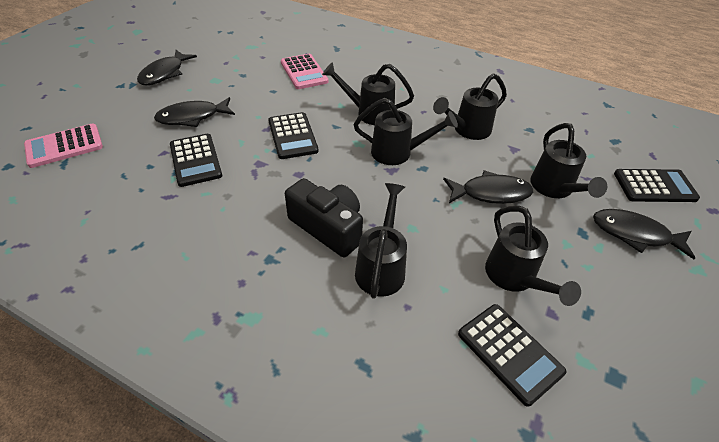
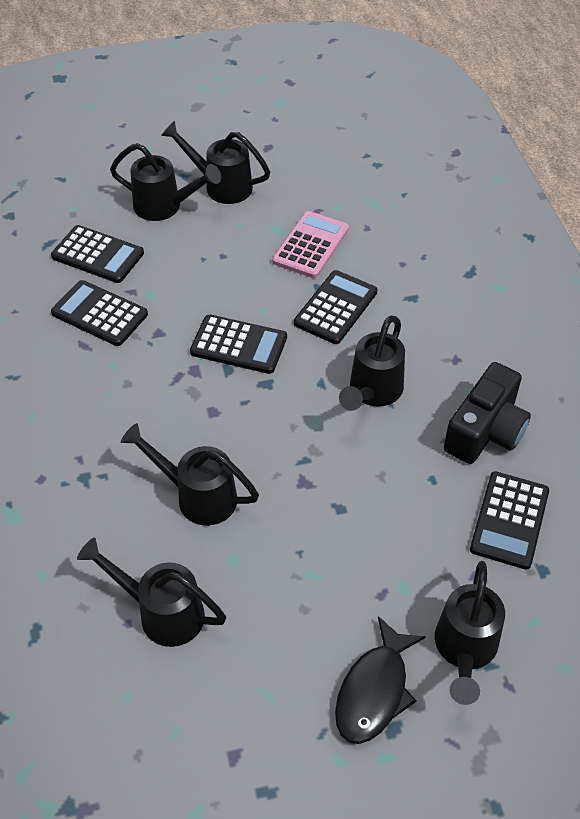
black calculator: 4 -> 5
black fish: 4 -> 1
pink calculator: 2 -> 1

